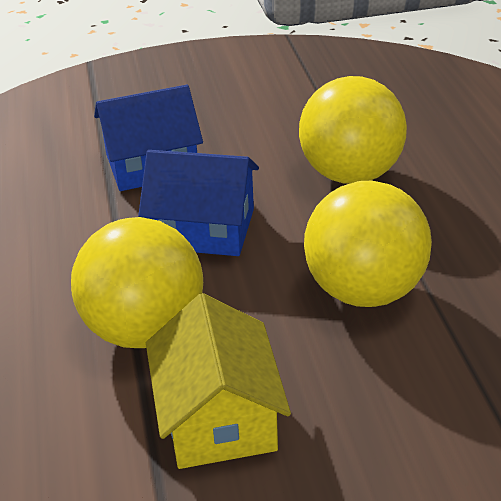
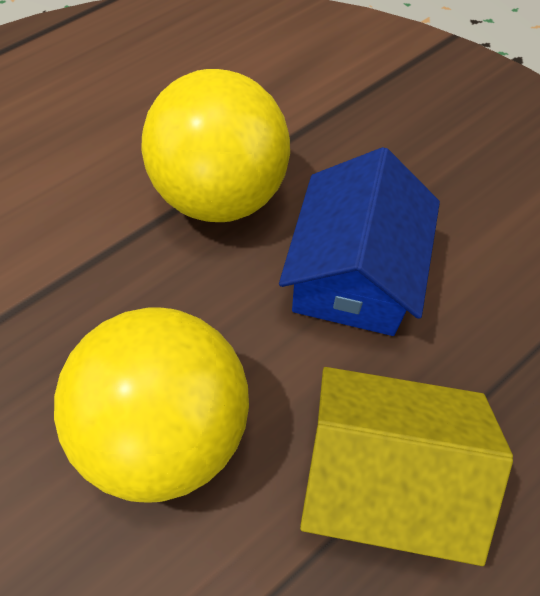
blue house: 2 -> 1
yellow ball: 3 -> 2

